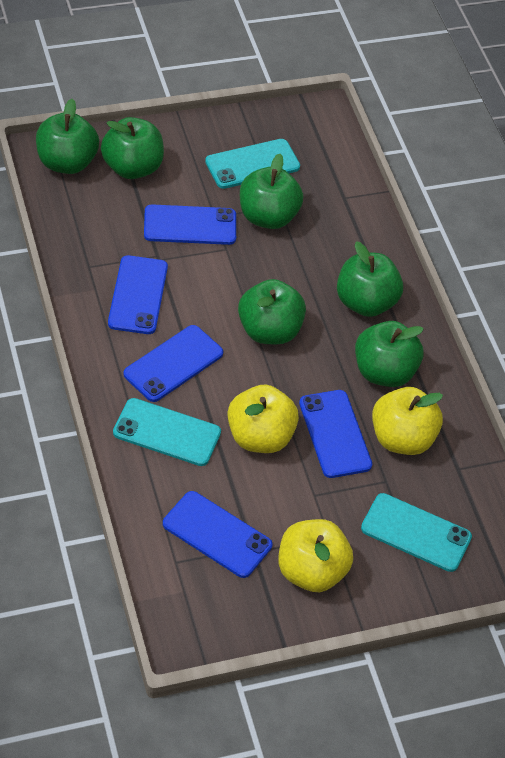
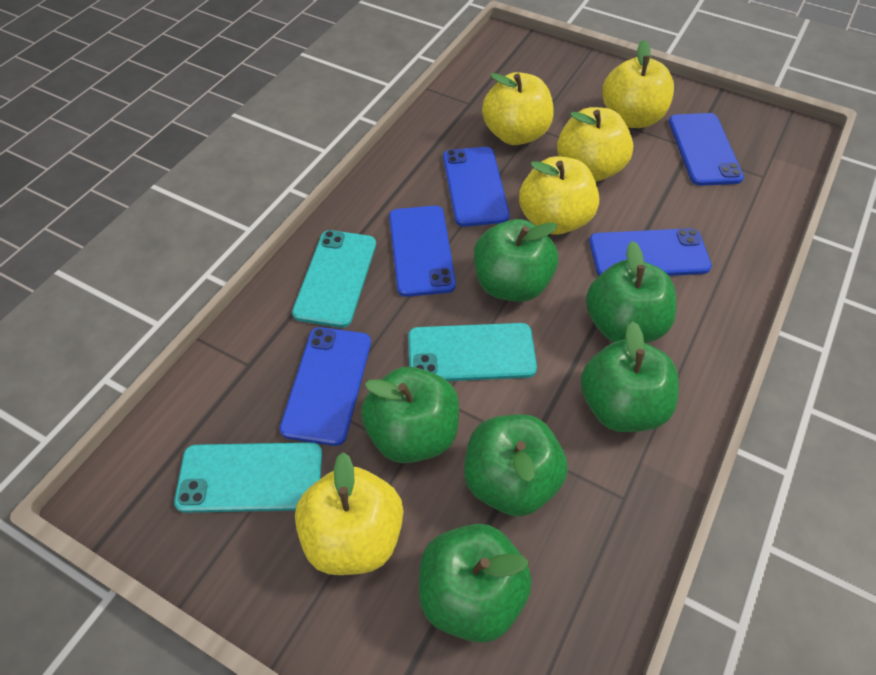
yellow apple: 3 -> 5

